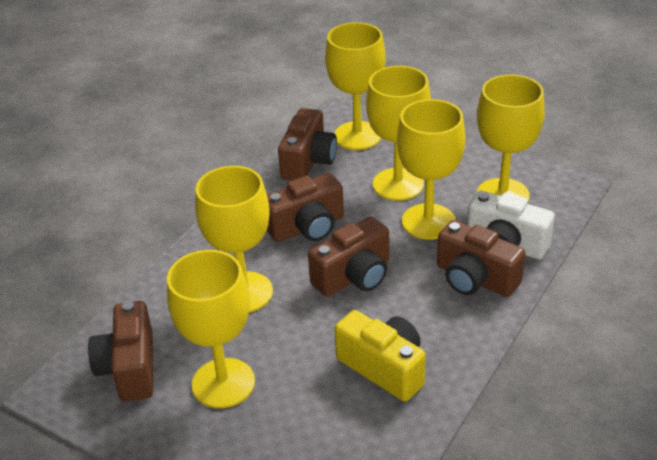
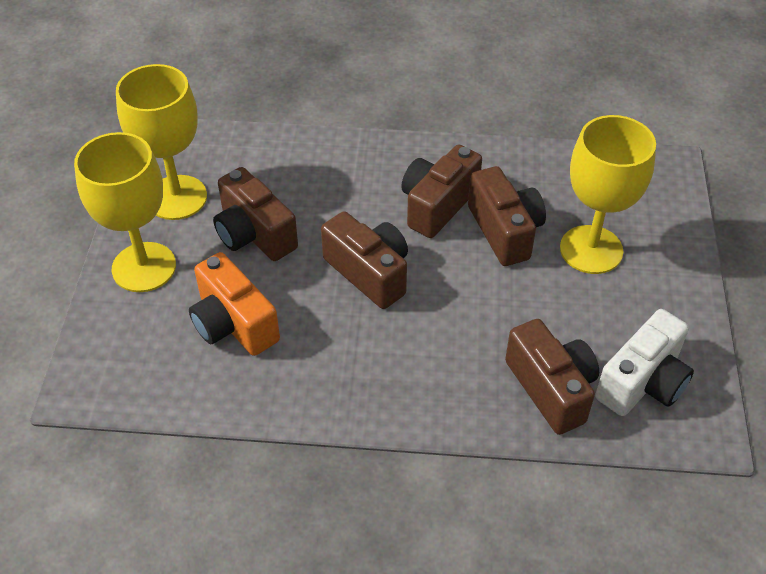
orange camera: 0 -> 1
yellow camera: 1 -> 0
yellow goblet: 6 -> 3

